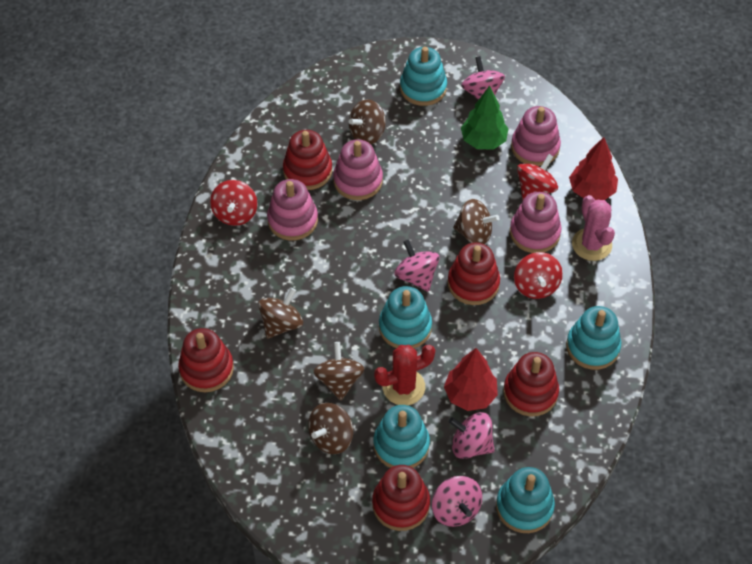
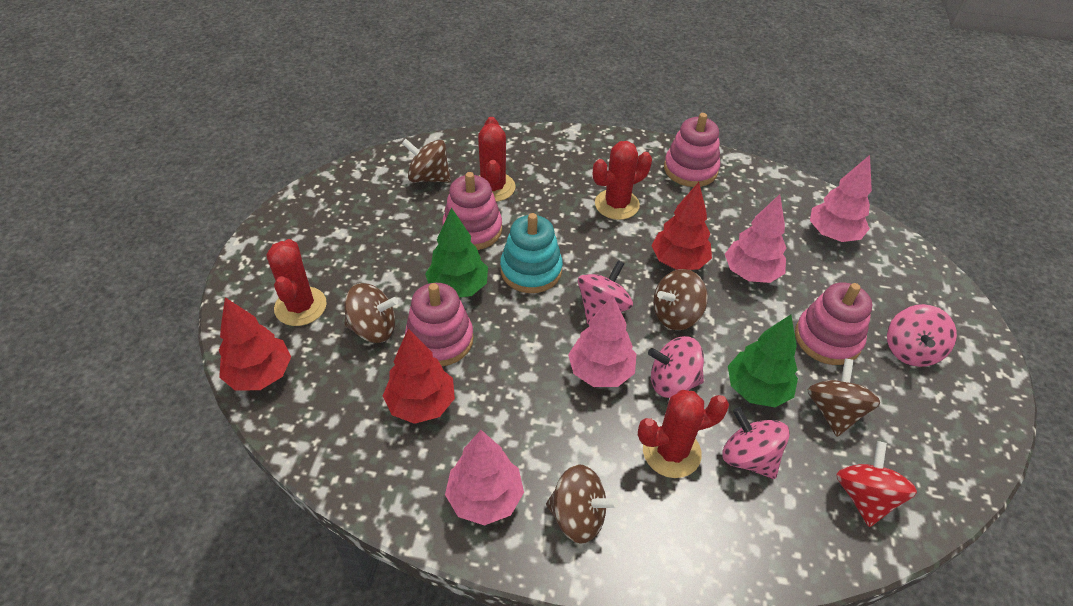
green tree: 1 -> 2
pink cactus: 1 -> 0
pink tree: 0 -> 4
red cactus: 1 -> 4
red spinning top: 3 -> 1
red stacking toy: 5 -> 0
red tree: 2 -> 3
turquoise stacking toy: 5 -> 1

